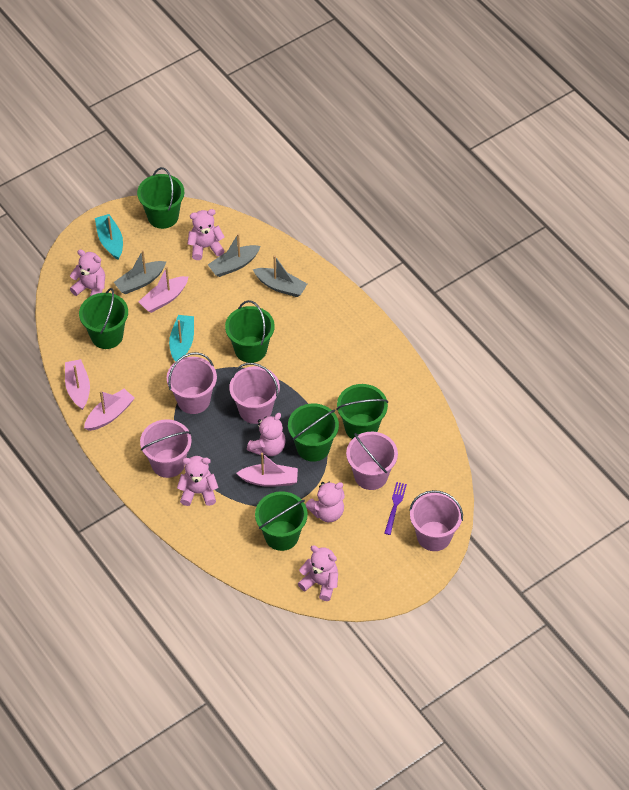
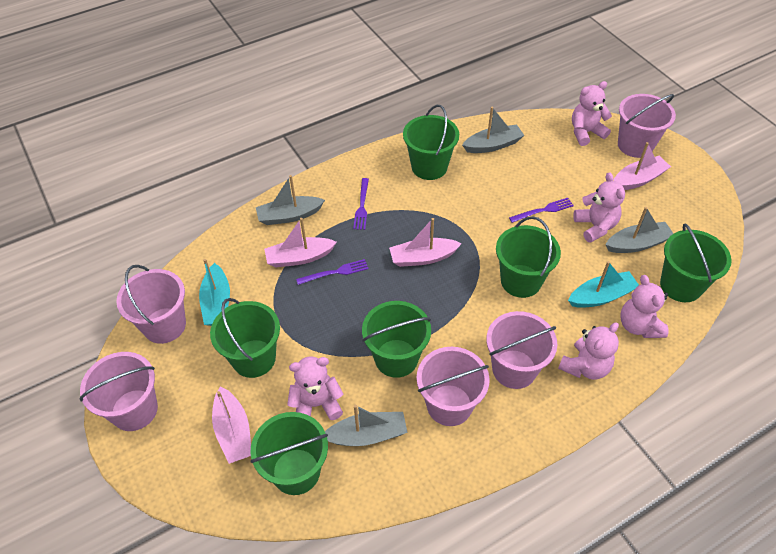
grey boat: 3 -> 4
pink teddy bear: 6 -> 5
purple fork: 1 -> 3

